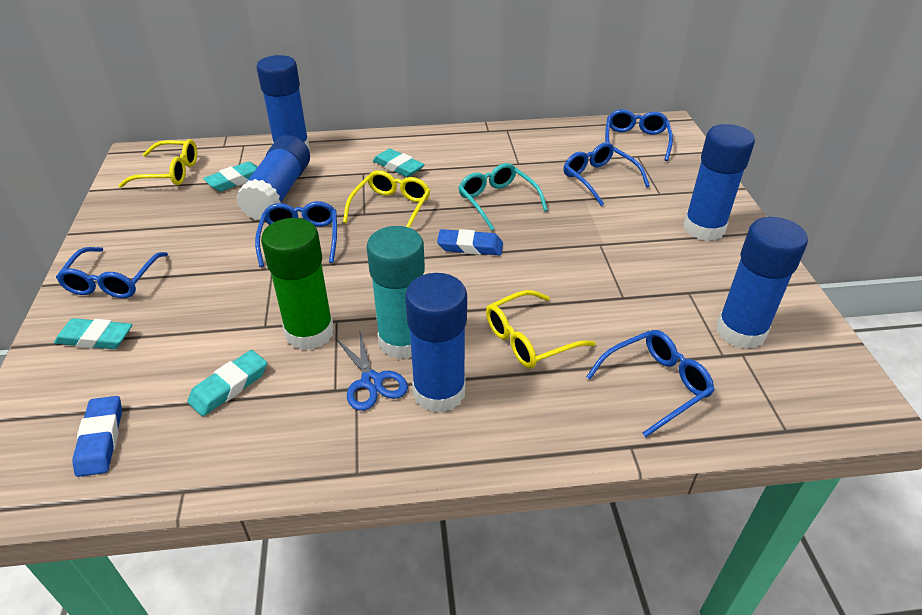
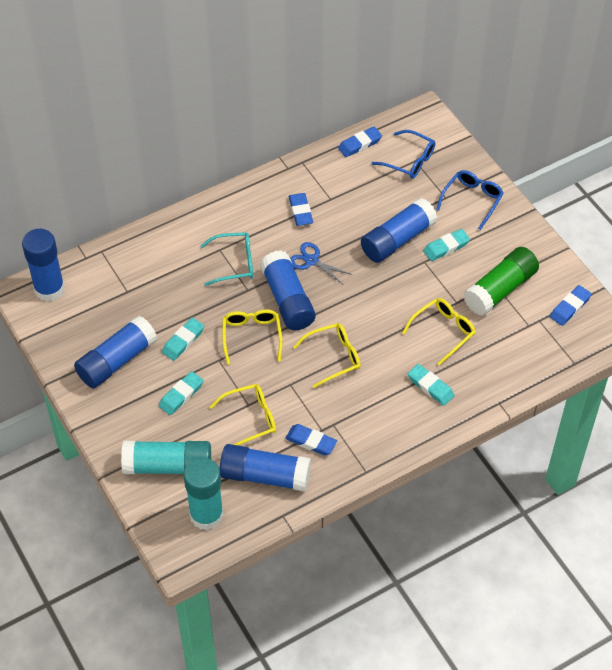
blue eraser: 2 -> 4
blue glasses: 5 -> 2
turquoise glue stick: 1 -> 2
yellow glasses: 3 -> 4

